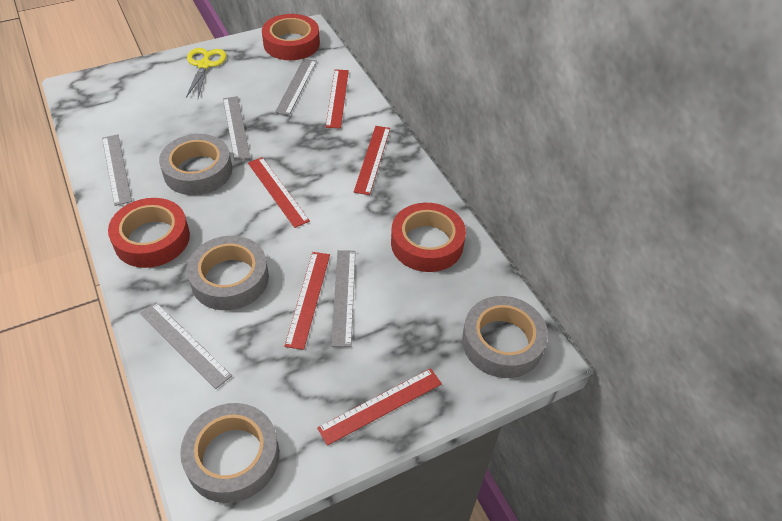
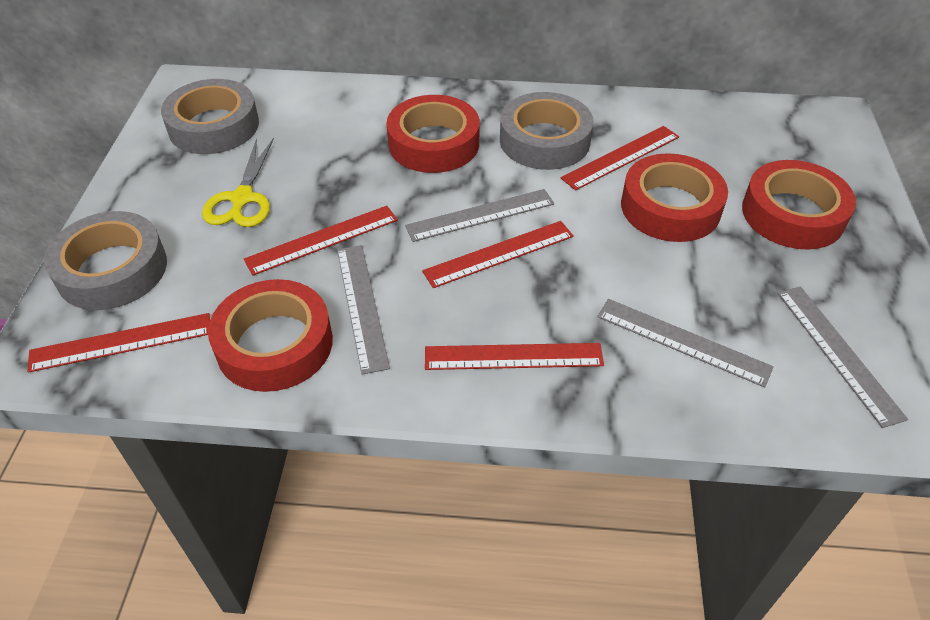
grey ruler: 5 -> 4
grey tape: 4 -> 3
red tape: 3 -> 4

